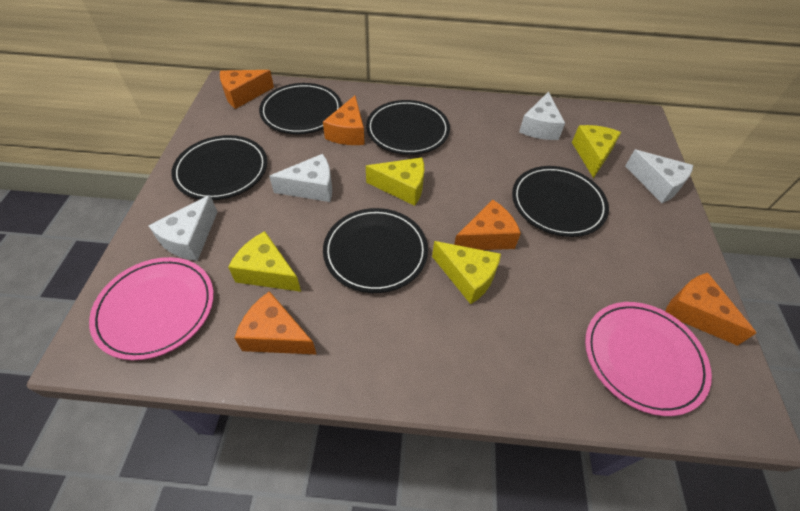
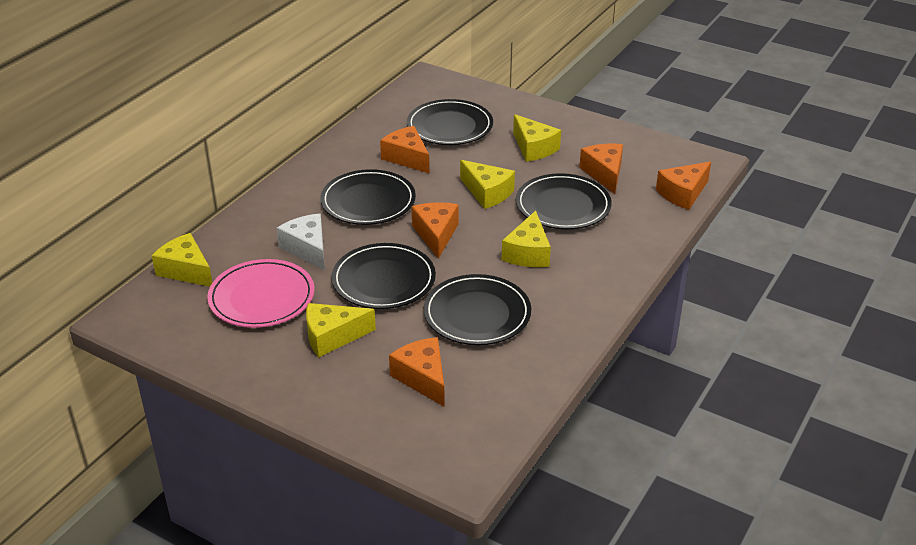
pink plate: 2 -> 1
white cheese: 4 -> 1
yellow cheese: 4 -> 5

